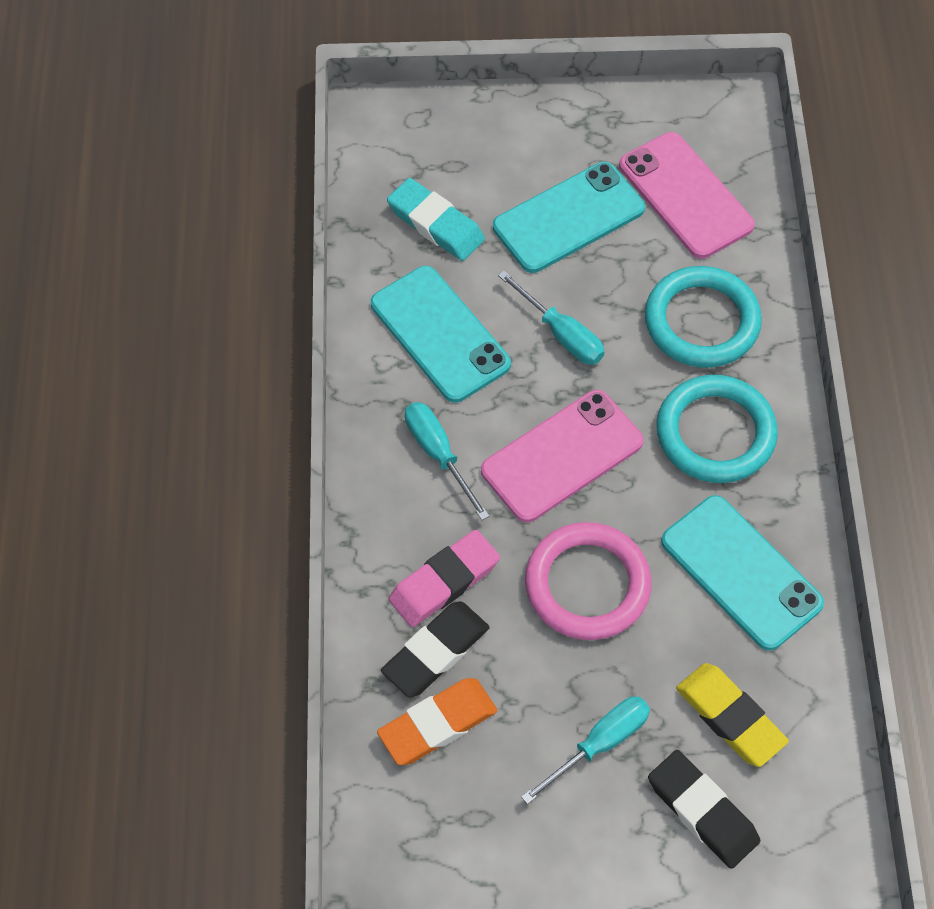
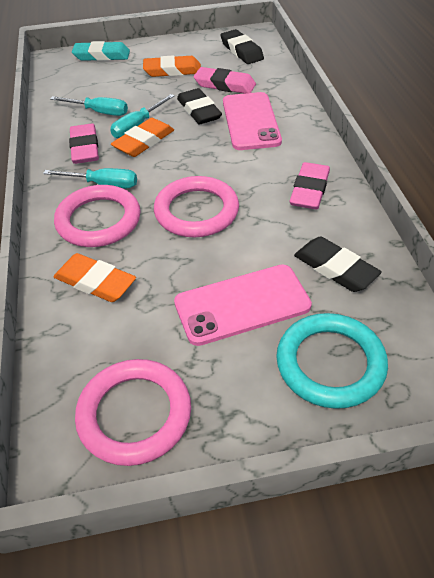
black eraser: 2 -> 3
orange eraser: 1 -> 3
pink eraser: 1 -> 3
pink ring: 1 -> 3
turquoise phone: 3 -> 0
turquoise ring: 2 -> 1
yellow eraser: 1 -> 0

